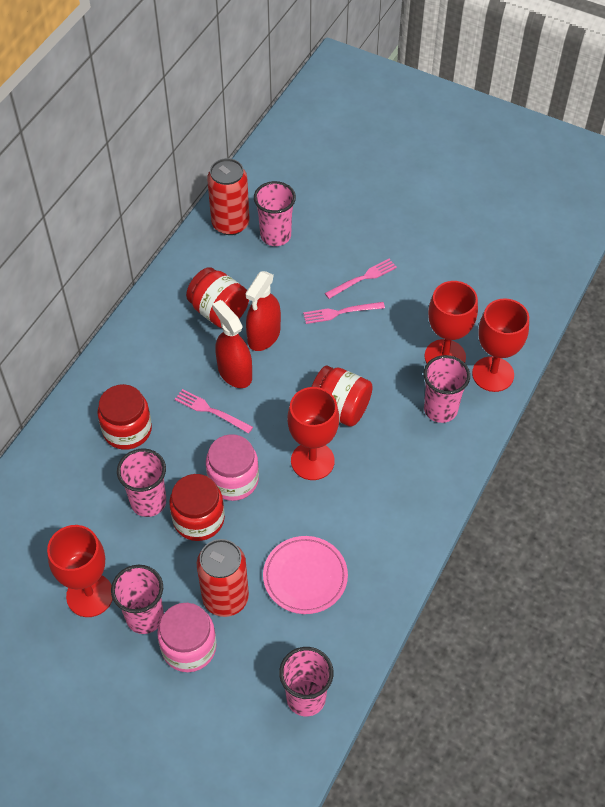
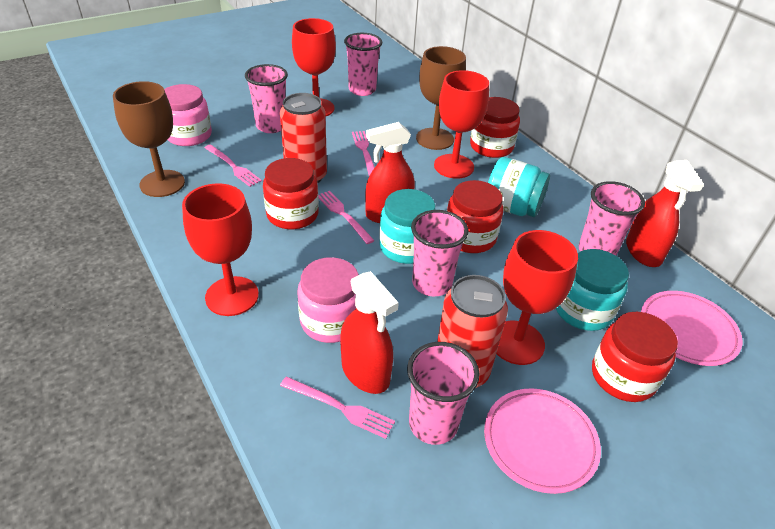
brown goblet: 0 -> 2
pink fork: 3 -> 4
pink plate: 1 -> 2
red spray bottle: 2 -> 3
turquoise jar: 0 -> 3

